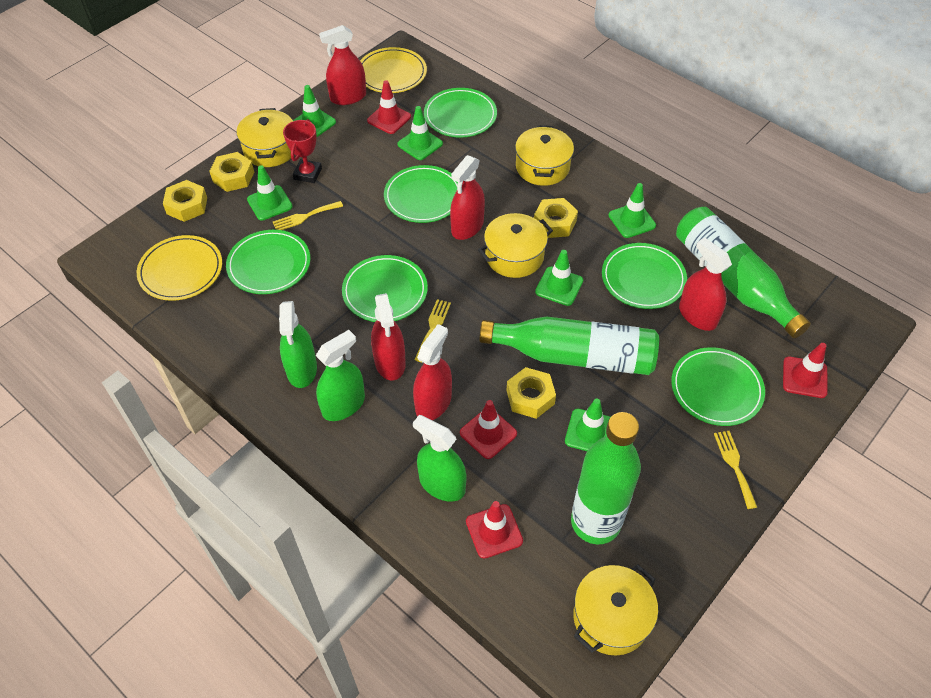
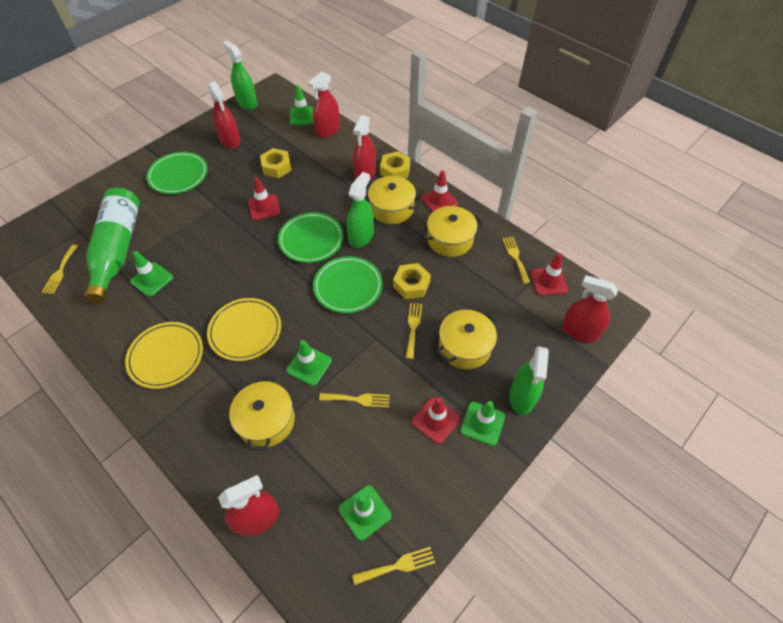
green bottle: 3 -> 1
green plate: 6 -> 3
green traffic cone: 6 -> 5
red trophy: 1 -> 0
yellow fork: 3 -> 5
yellow nut: 4 -> 3

